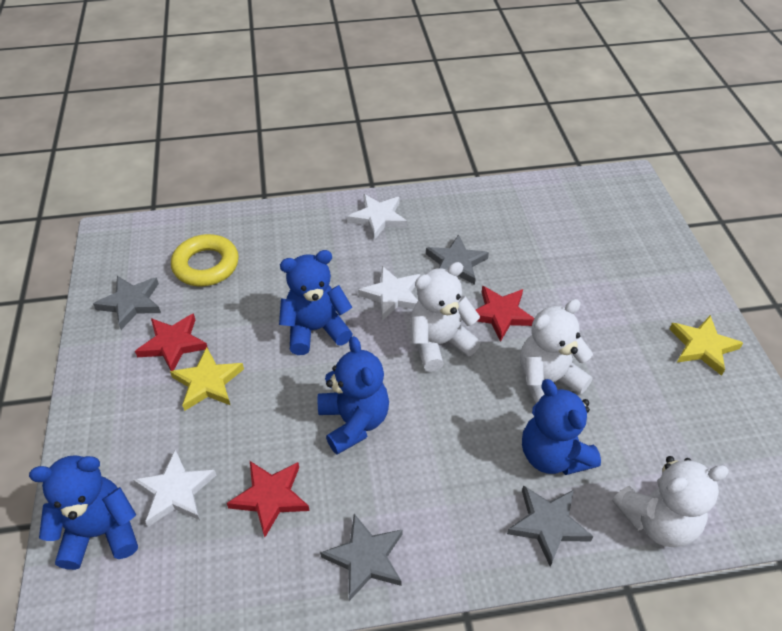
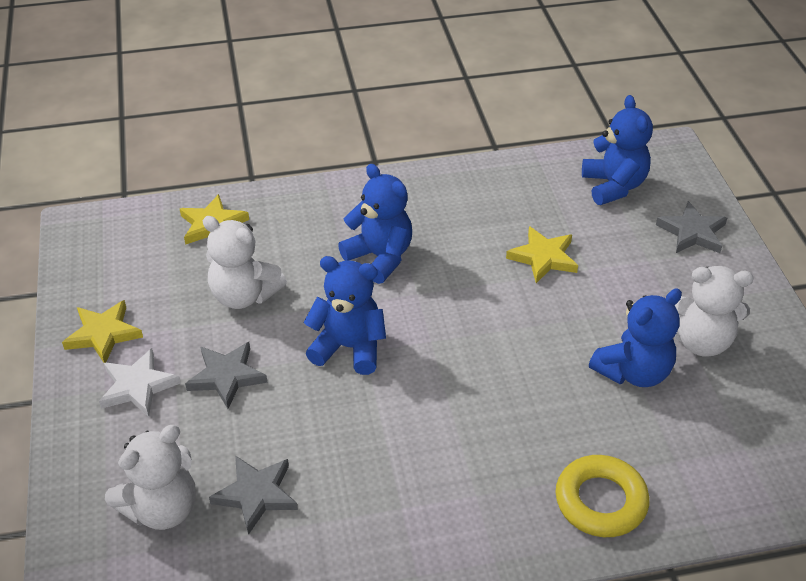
grey star: 4 -> 3
red star: 3 -> 0
white star: 3 -> 1
yellow star: 2 -> 3

